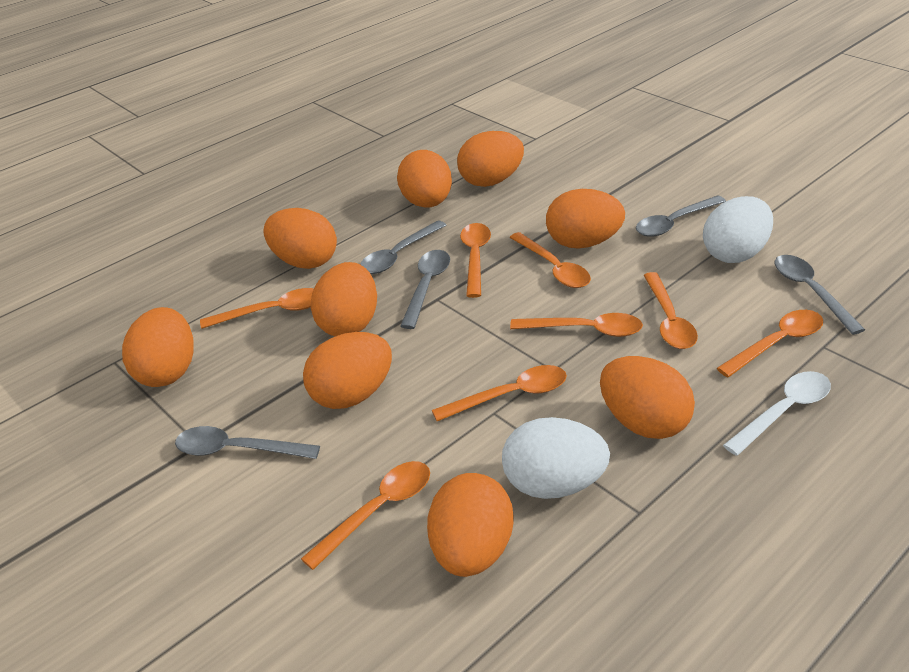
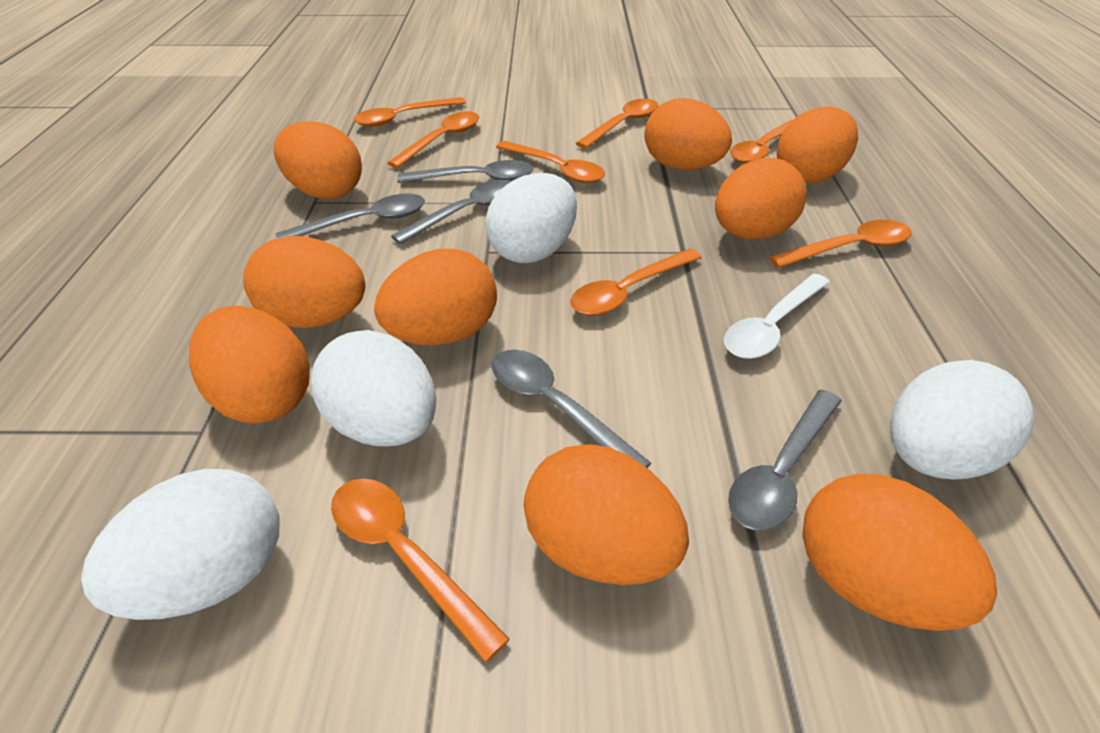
white egg: 2 -> 4

